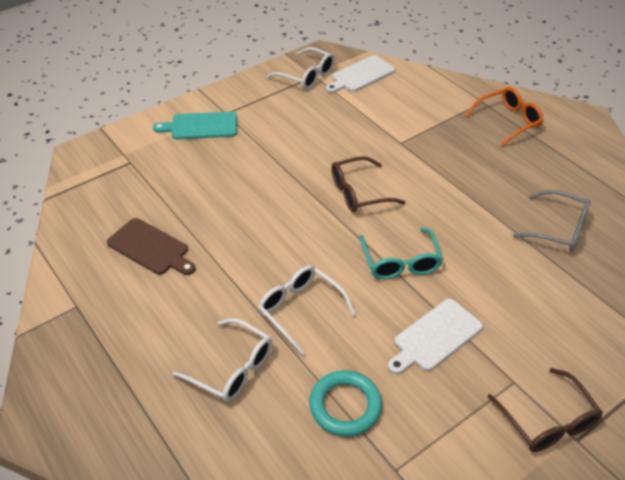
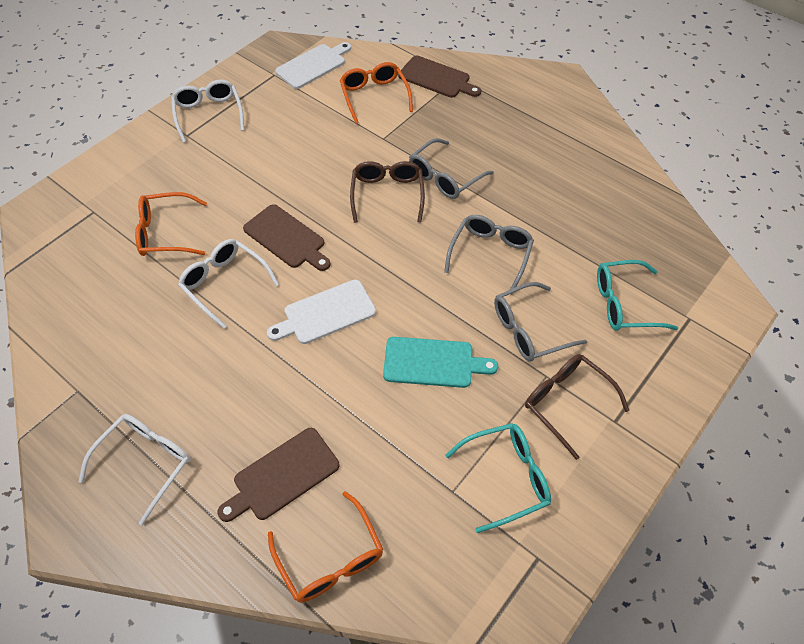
brown cutting board: 1 -> 3
grey glasses: 1 -> 3
orange glasses: 1 -> 3
turquoise glasses: 1 -> 2
turquoise ring: 1 -> 0

